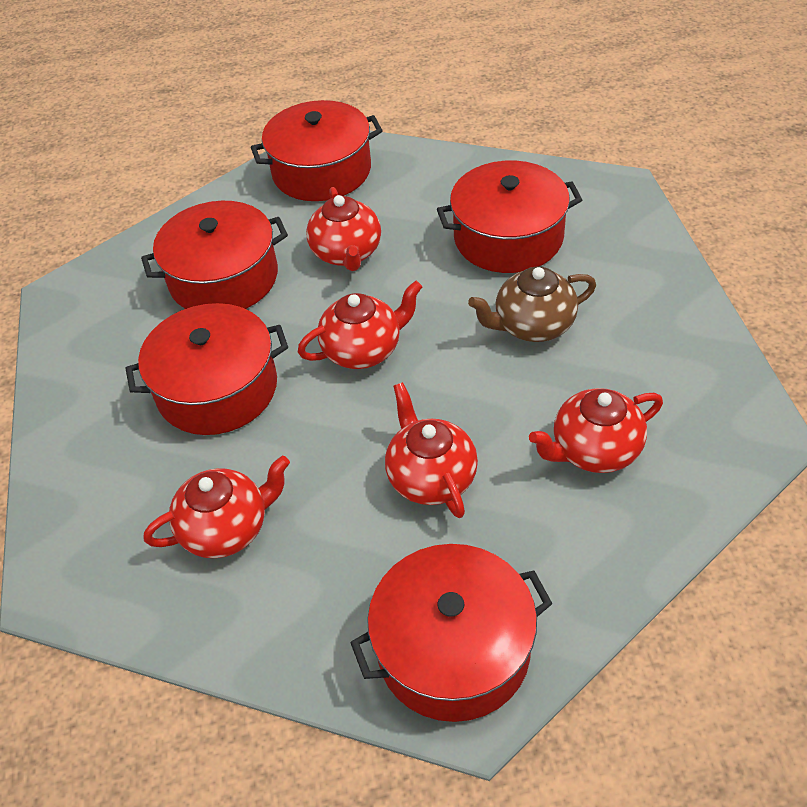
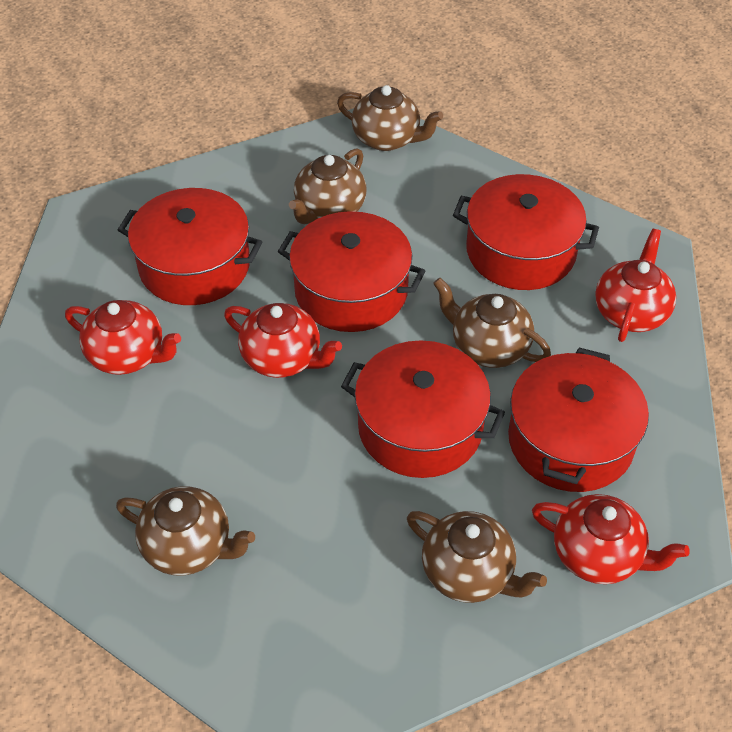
brown teapot: 1 -> 5
red teapot: 5 -> 4

